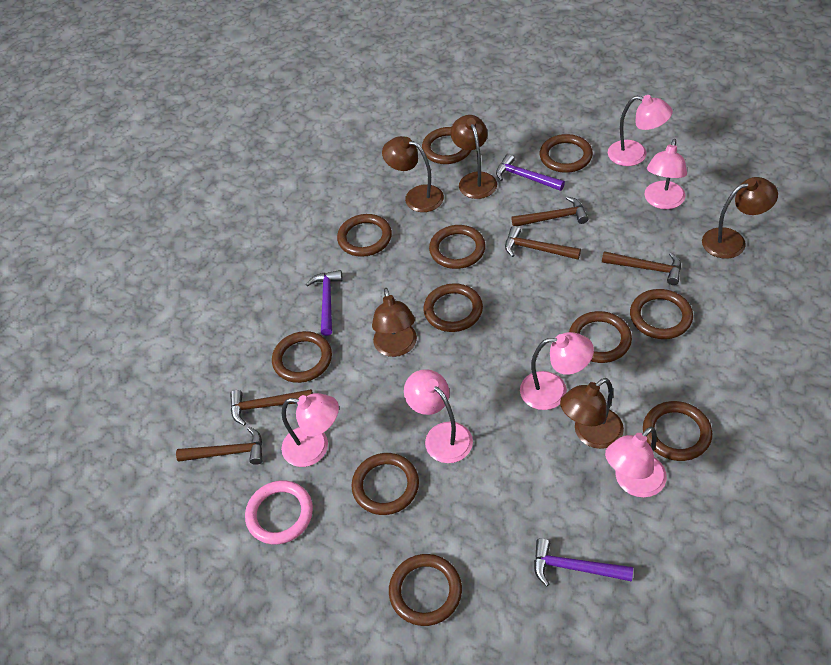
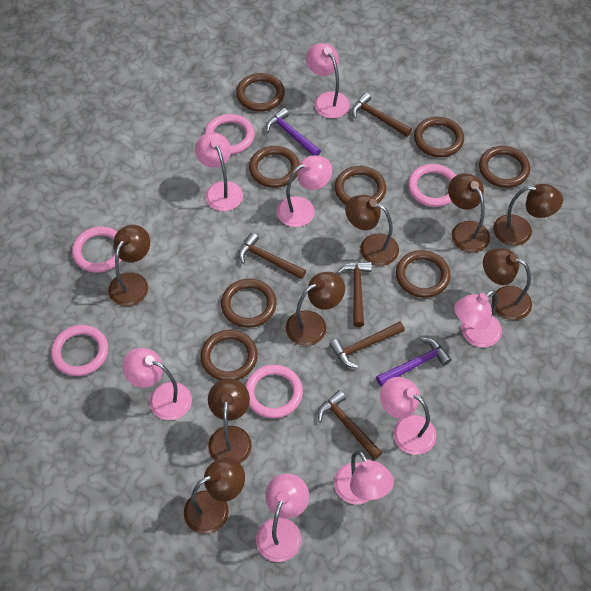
brown lamp: 5 -> 8
brown ring: 11 -> 8
pink lamp: 6 -> 8
pink ring: 1 -> 5
purple hammer: 3 -> 2

